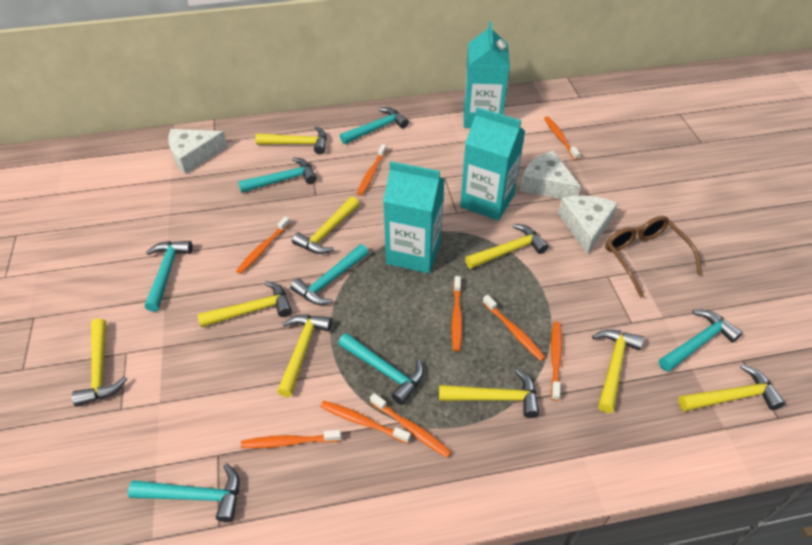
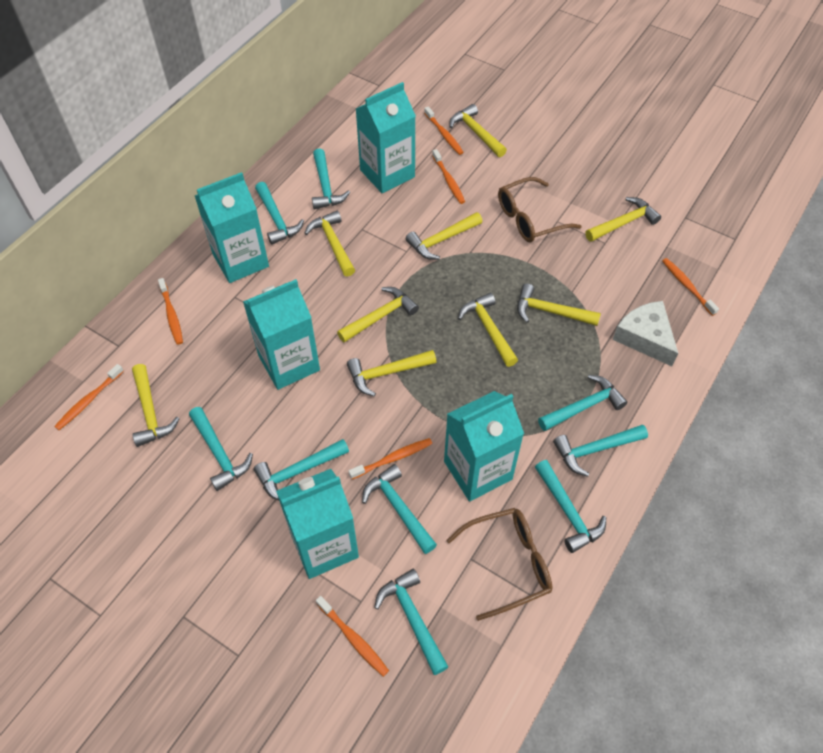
brown glasses: 1 -> 2
orange toothbrush: 9 -> 7
turquoise carton: 3 -> 5
turquoise hammer: 7 -> 9
white cheese: 3 -> 1

